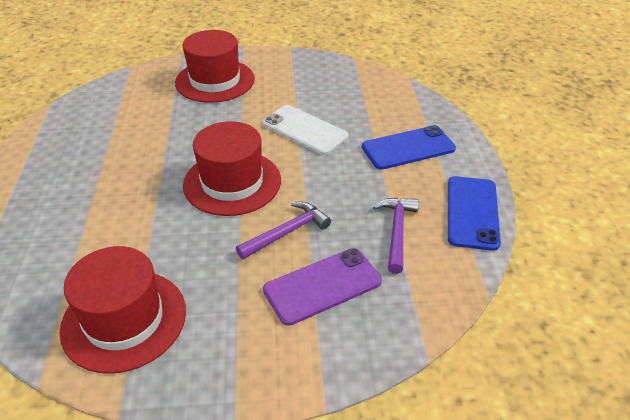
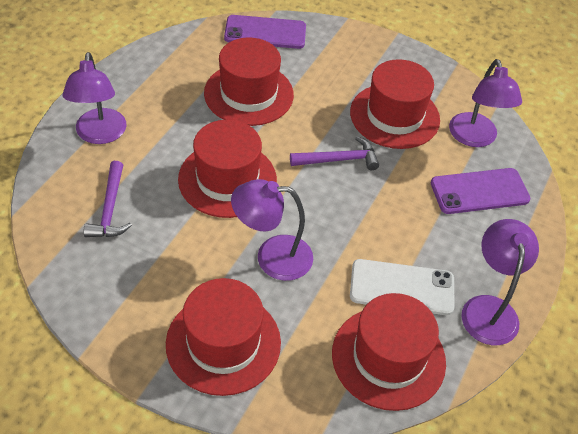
blue phone: 2 -> 0
purple lamp: 0 -> 4
purple phone: 1 -> 2
red hat: 3 -> 5

